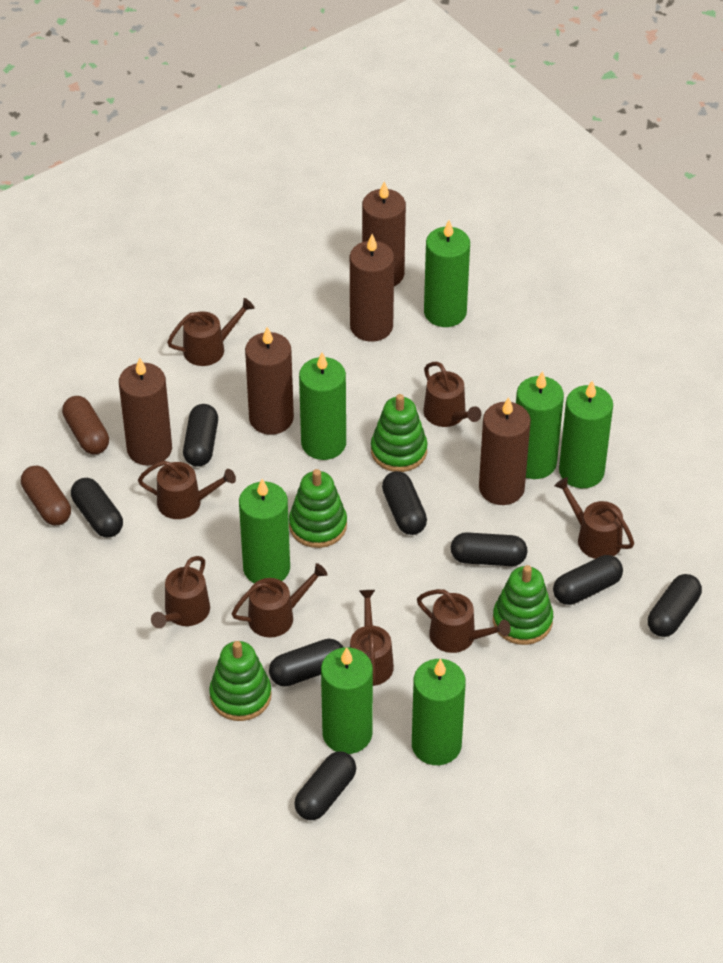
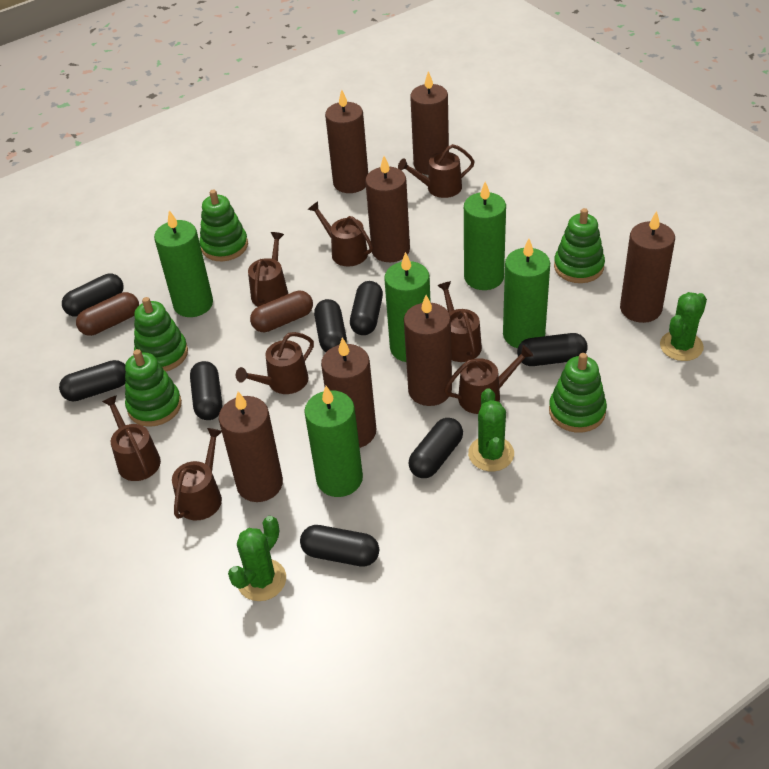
brown candle: 5 -> 7
green cactus: 0 -> 3
green candle: 7 -> 5
green stacking toy: 4 -> 5

